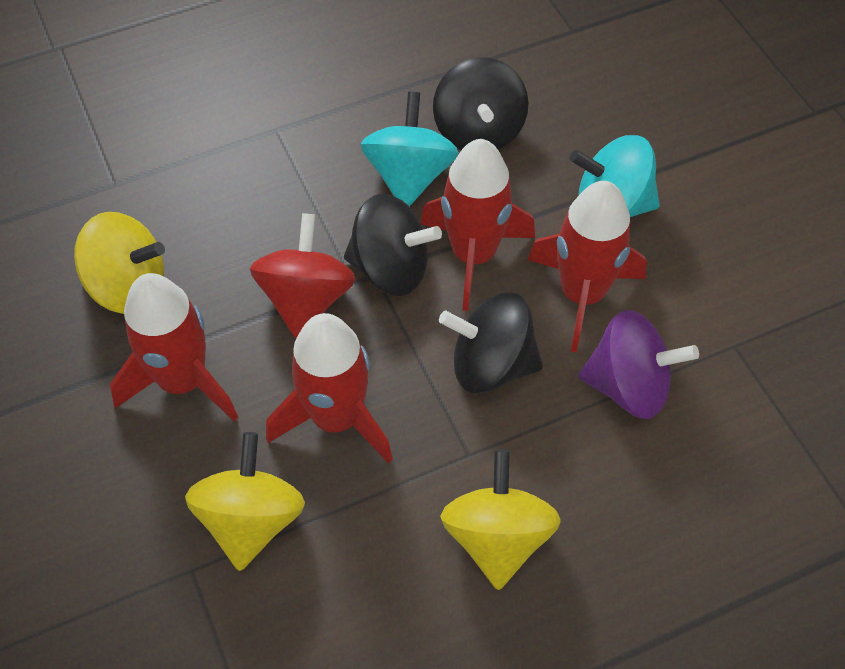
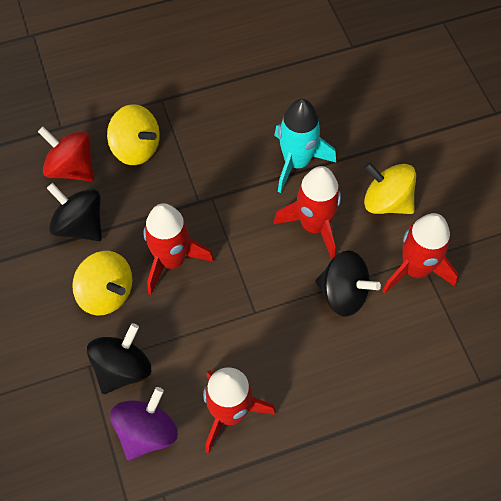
turquoise rocket: 0 -> 1
turquoise spinning top: 2 -> 0

